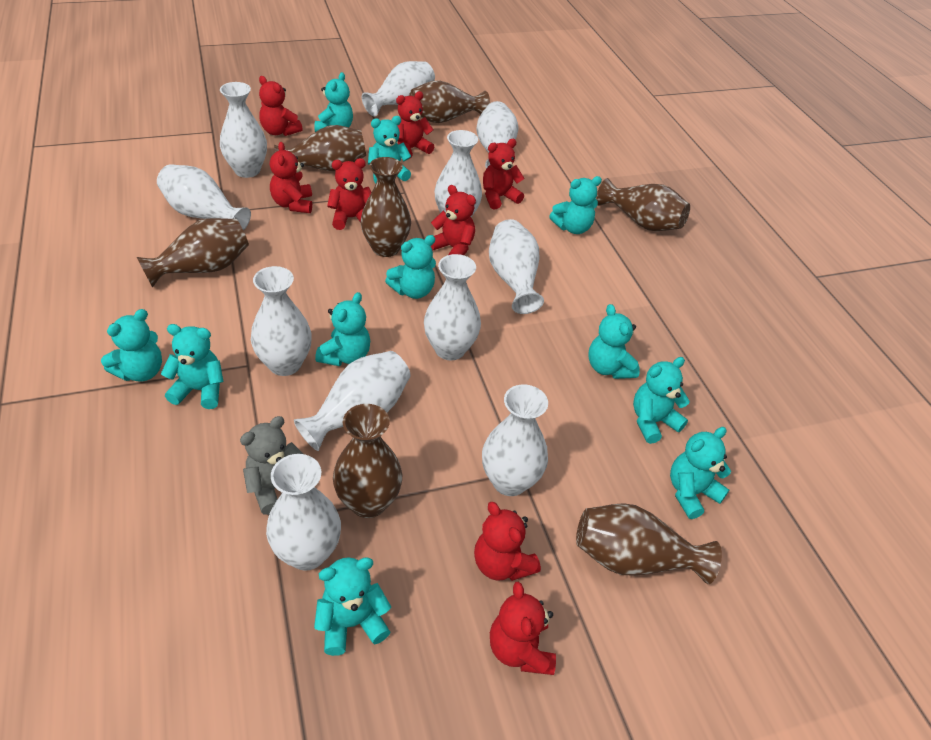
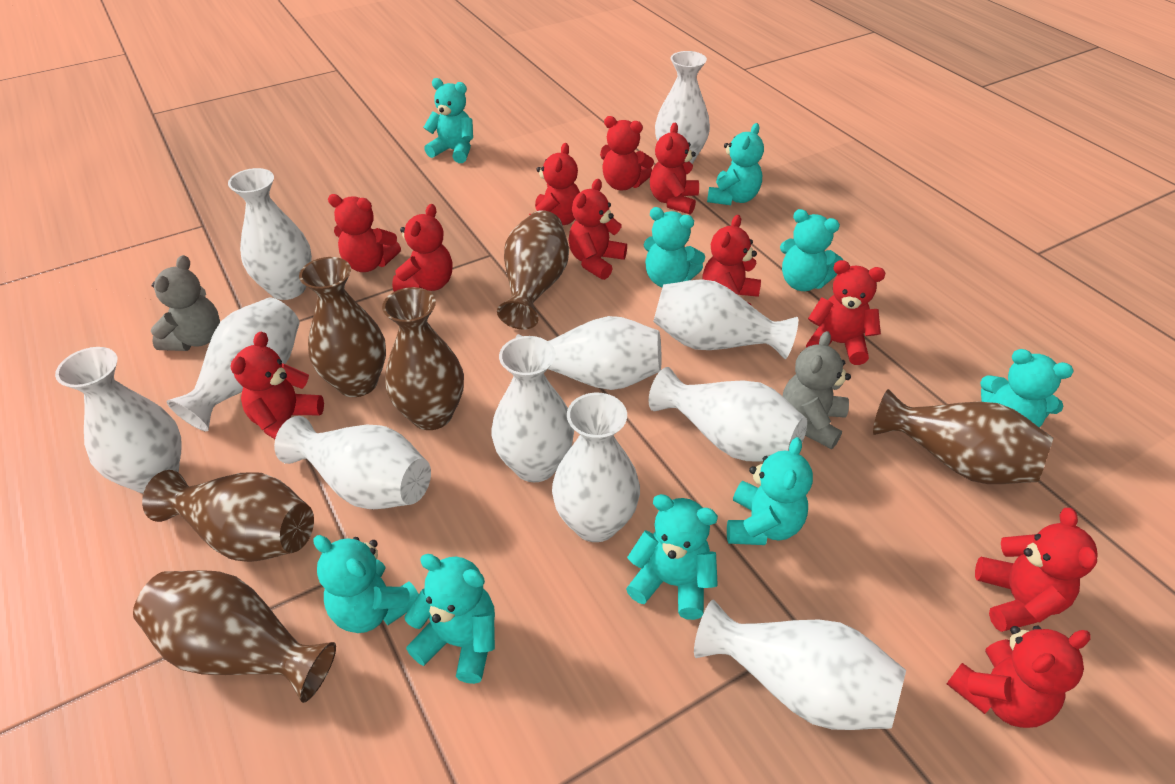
brown vase: 7 -> 6
grey teddy bear: 1 -> 2
red teddy bear: 8 -> 11
turquoise teddy bear: 11 -> 9

